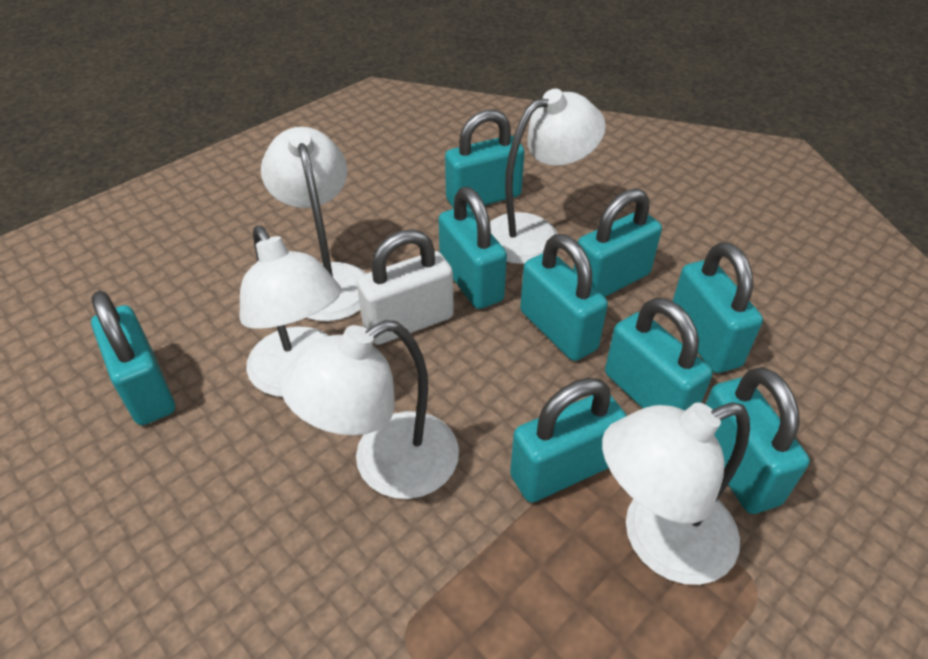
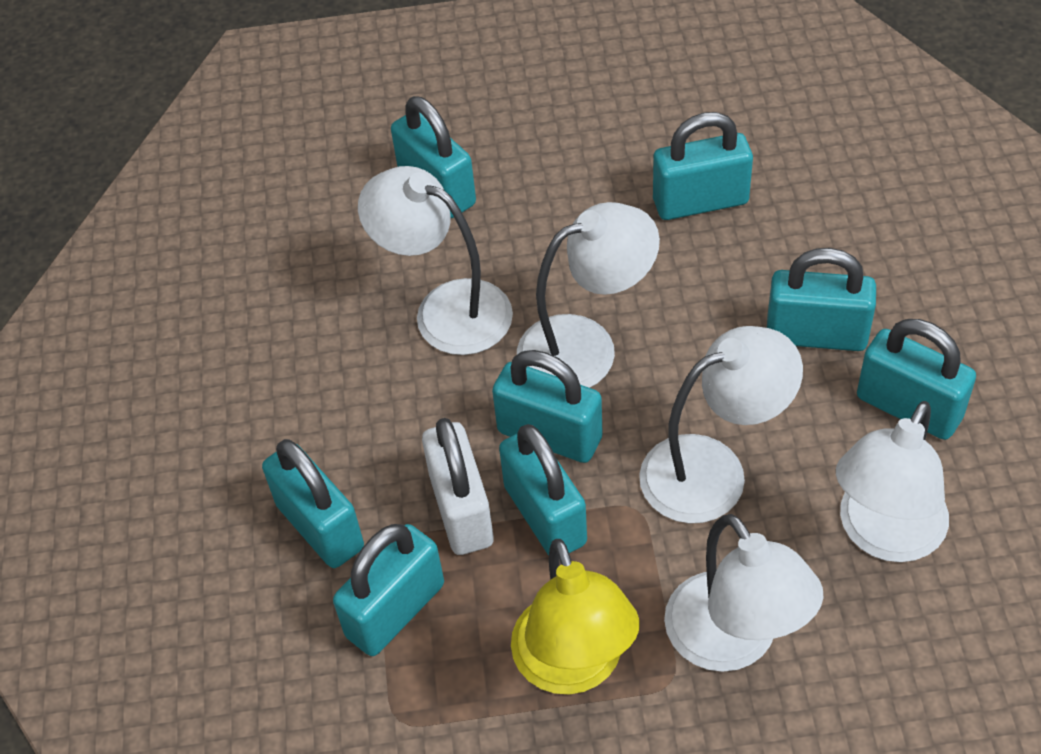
turquoise padlock: 9 -> 8
yellow lamp: 0 -> 1

